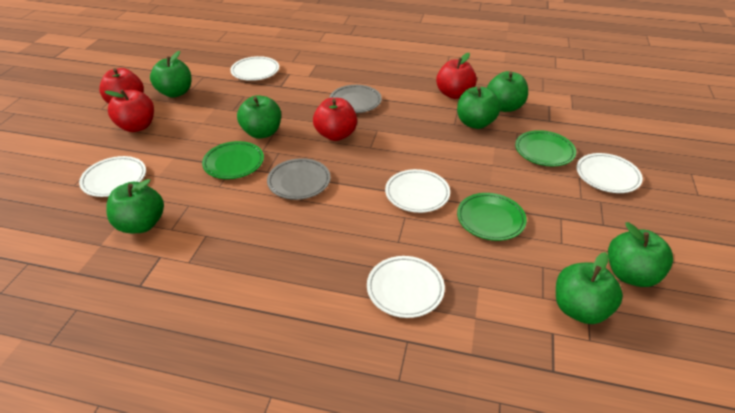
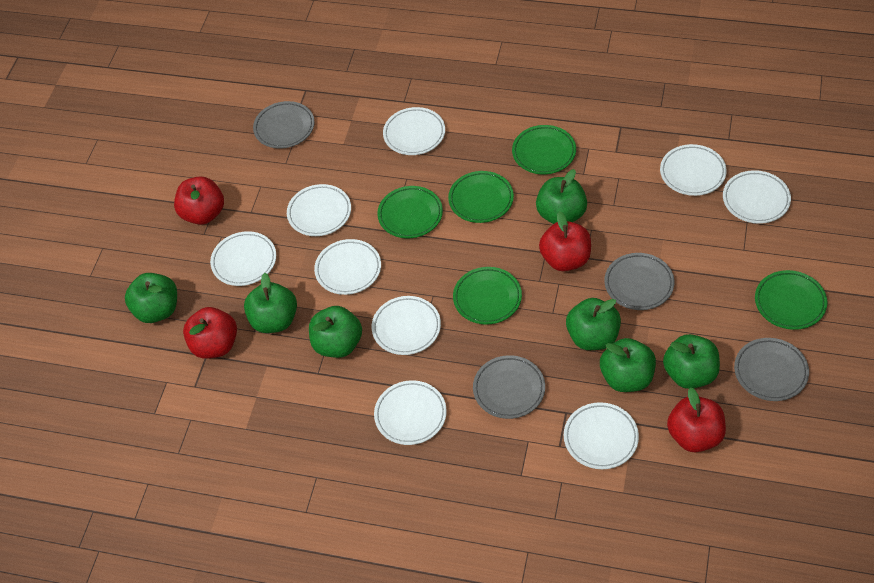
green plate: 3 -> 5
grey plate: 2 -> 4
white plate: 5 -> 9

